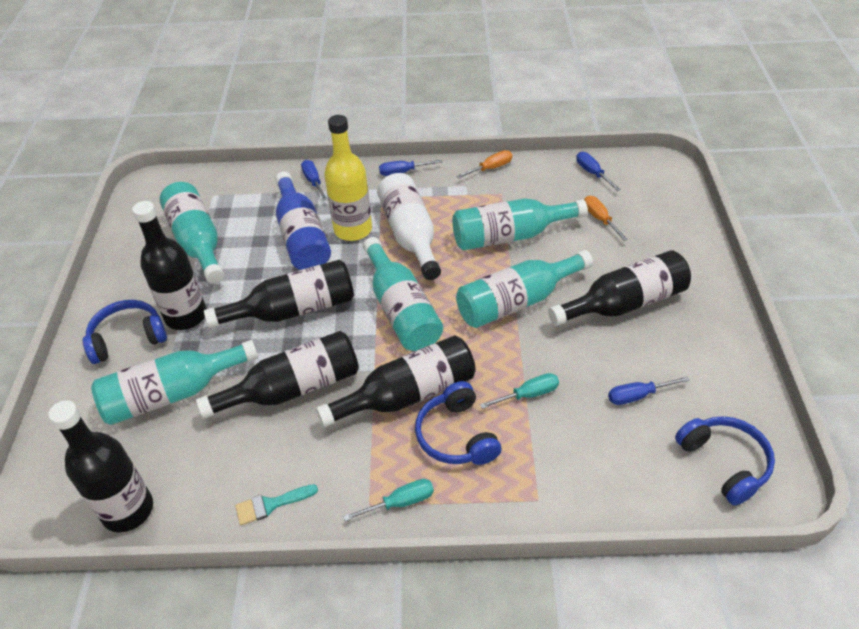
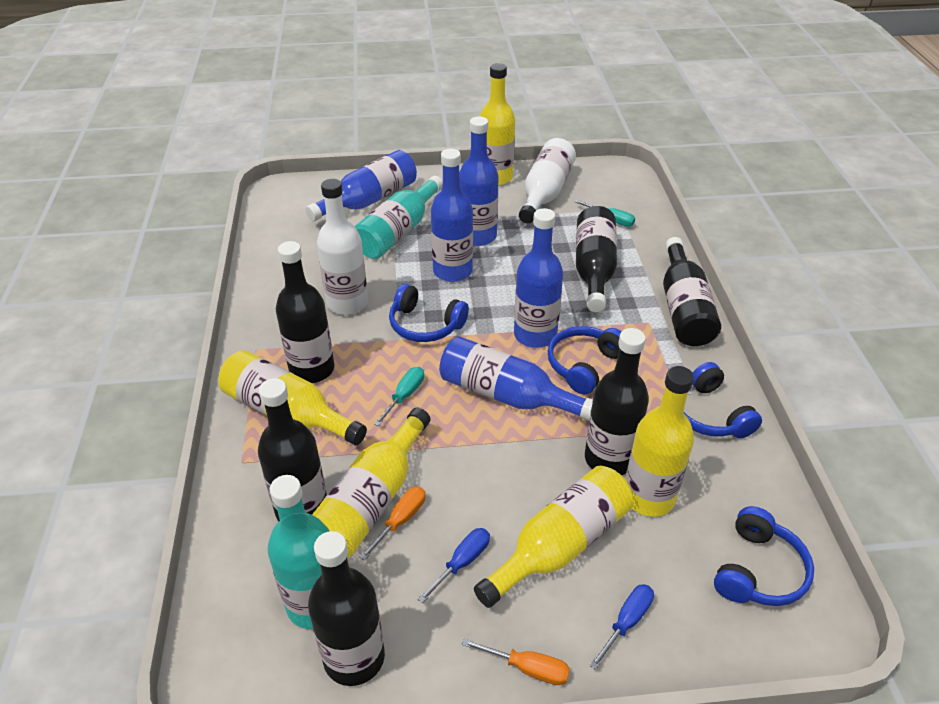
blue bottle: 1 -> 5
blue headphones: 3 -> 4
blue screwdriver: 4 -> 2
turquoise bottle: 5 -> 2
turquoise brush: 1 -> 0
white bottle: 1 -> 2
yellow bottle: 1 -> 5

